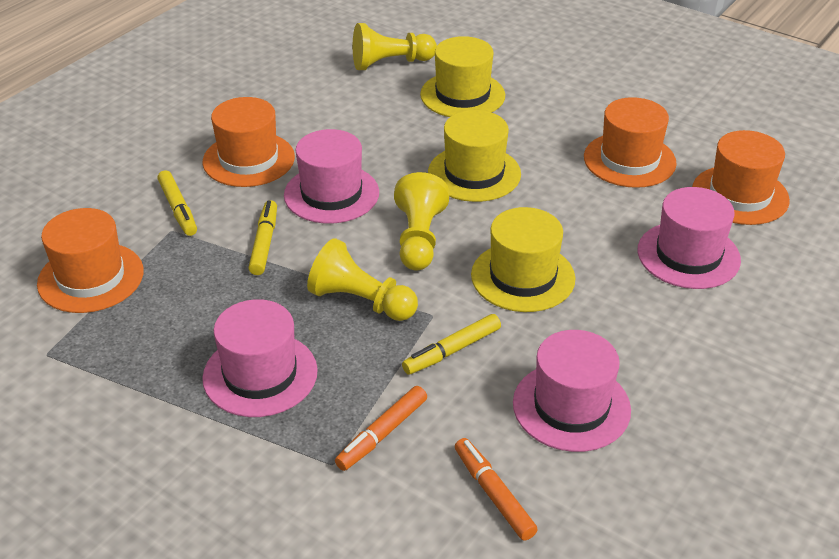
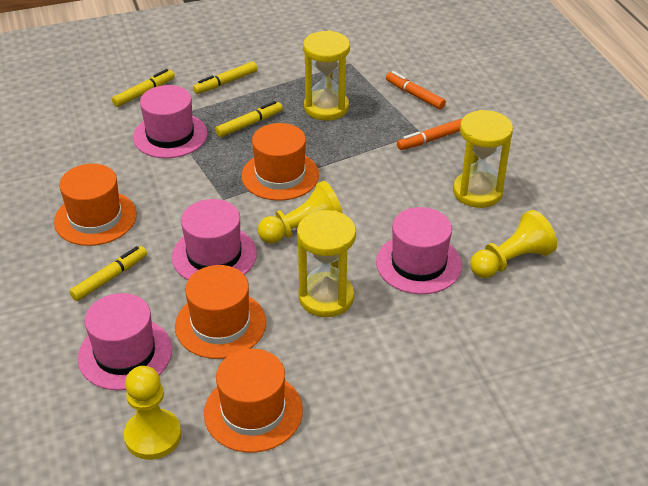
yellow hat: 3 -> 0
yellow hourglass: 0 -> 3
yellow marker: 3 -> 4

